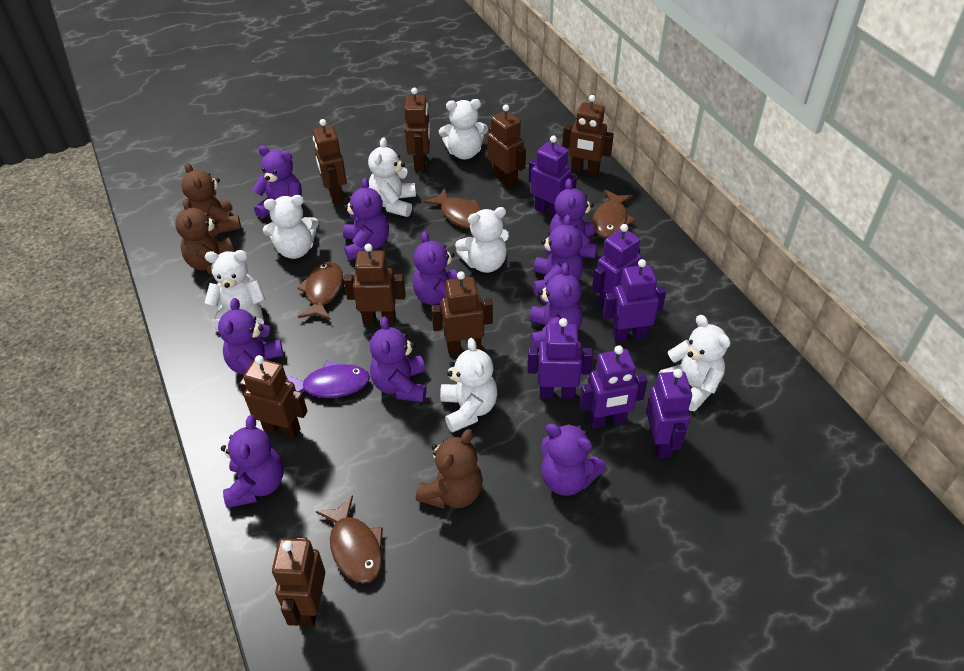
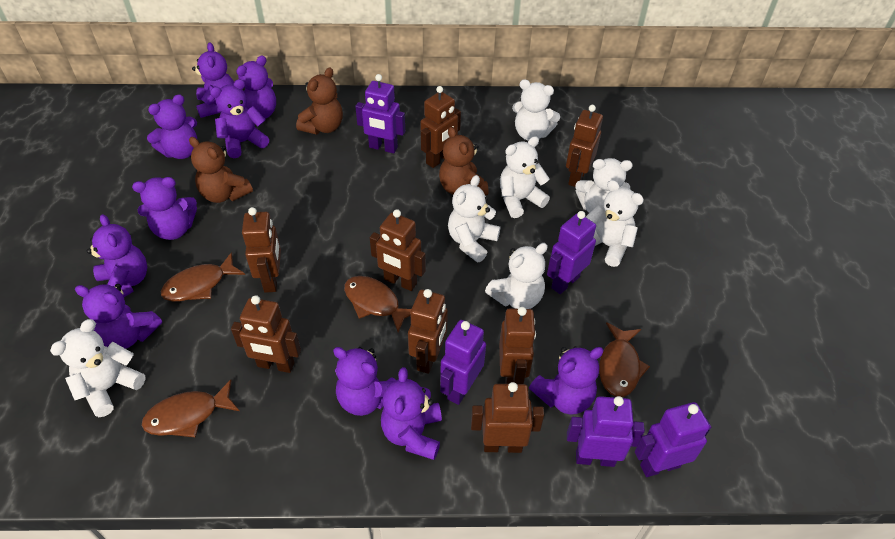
purple fish: 1 -> 0
purple robot: 6 -> 5

